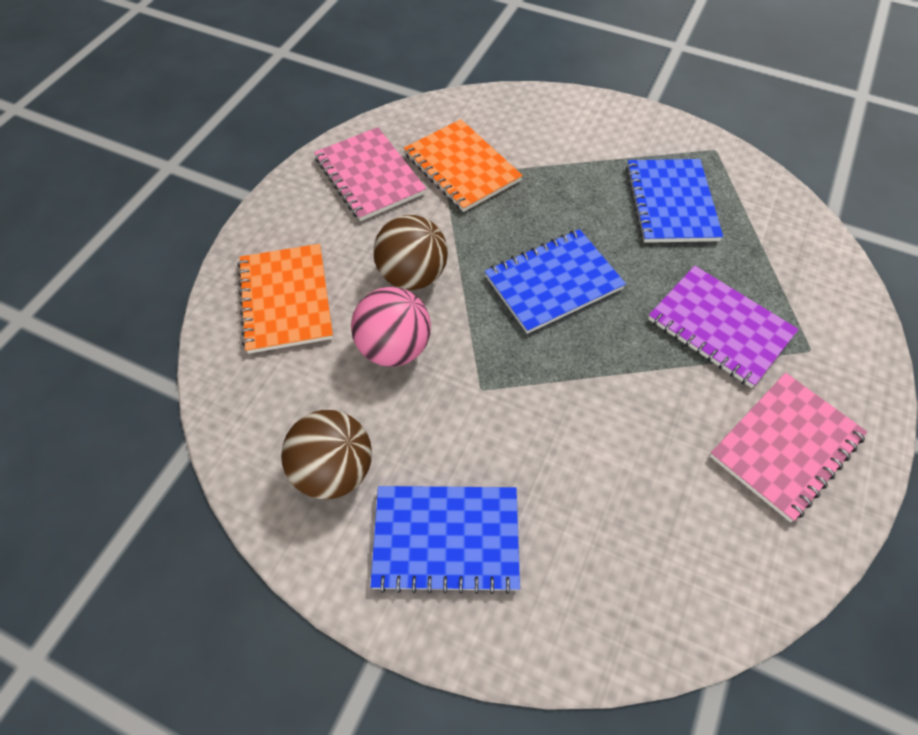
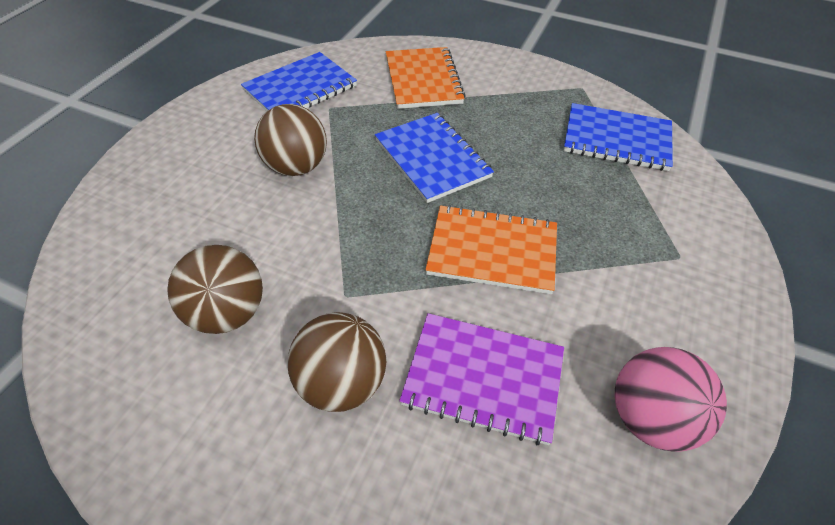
brown ball: 2 -> 3
pink notebook: 2 -> 0

